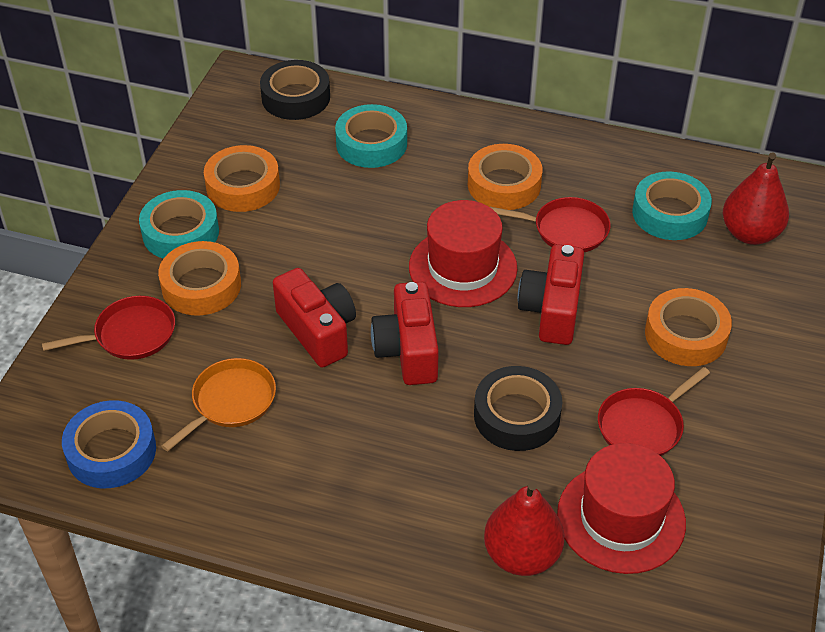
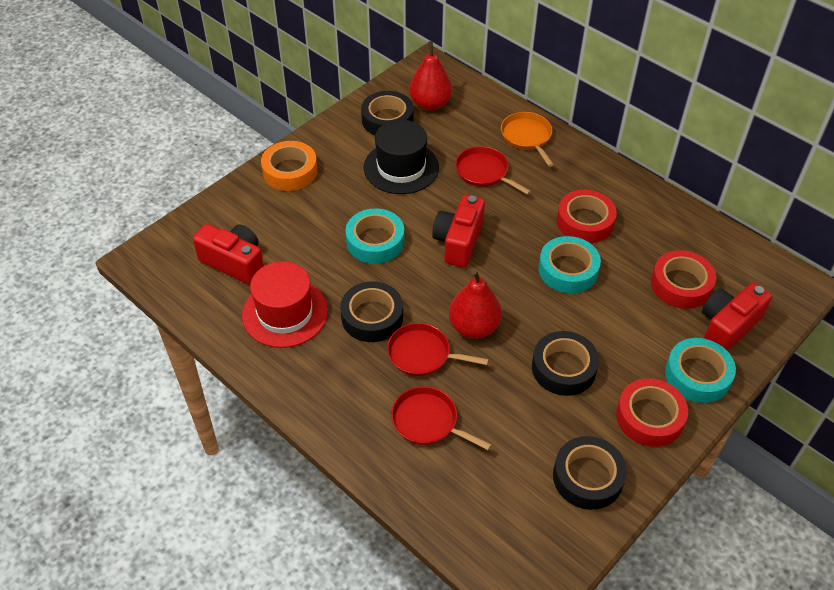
black hat: 0 -> 1
black tape: 2 -> 4
blue tape: 1 -> 0
orange tape: 4 -> 1
red hat: 2 -> 1
red tape: 0 -> 3

